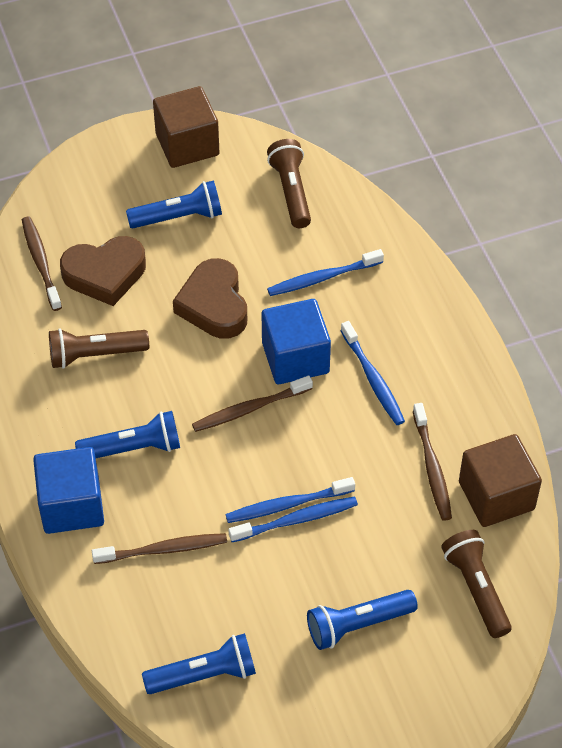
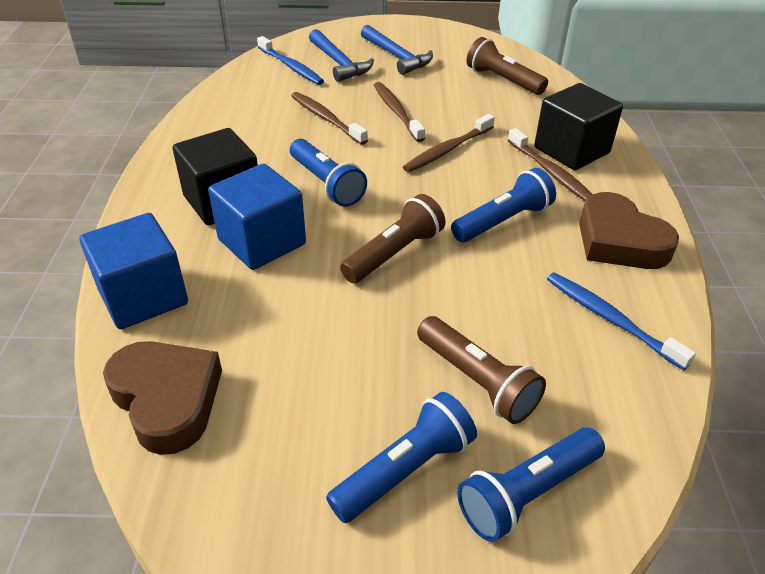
black cube: 0 -> 2
blue hammer: 0 -> 2
blue toothbrush: 4 -> 2
brown cube: 2 -> 0

